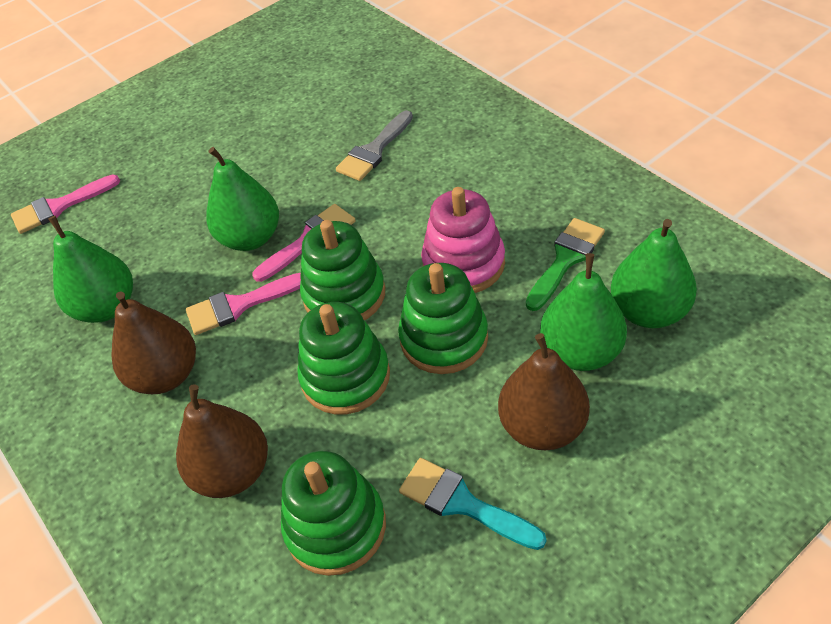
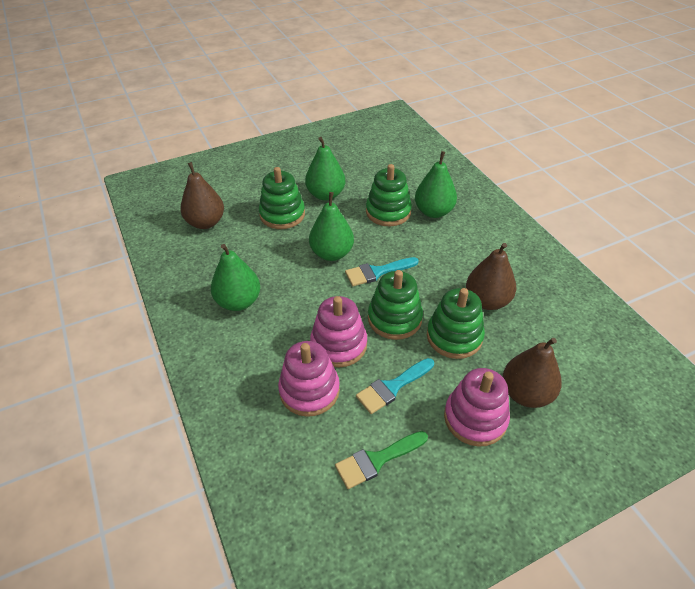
grey brush: 1 -> 0
pink brush: 3 -> 0
pink stacking toy: 1 -> 3
turquoise brush: 1 -> 2

